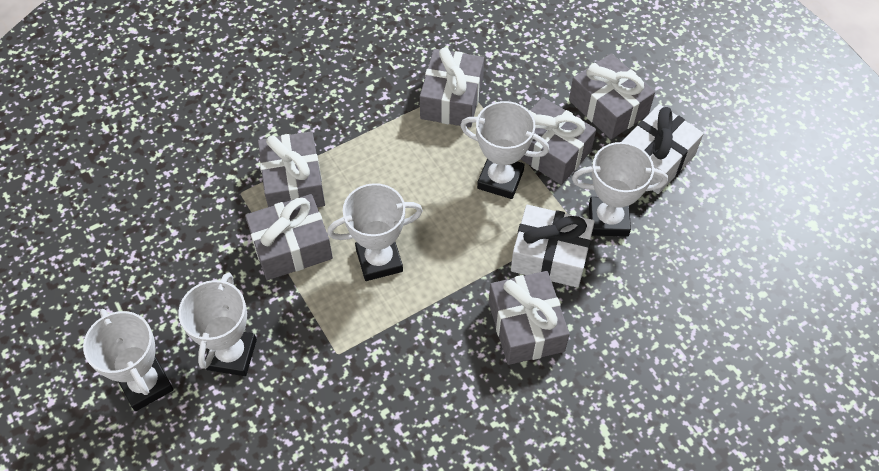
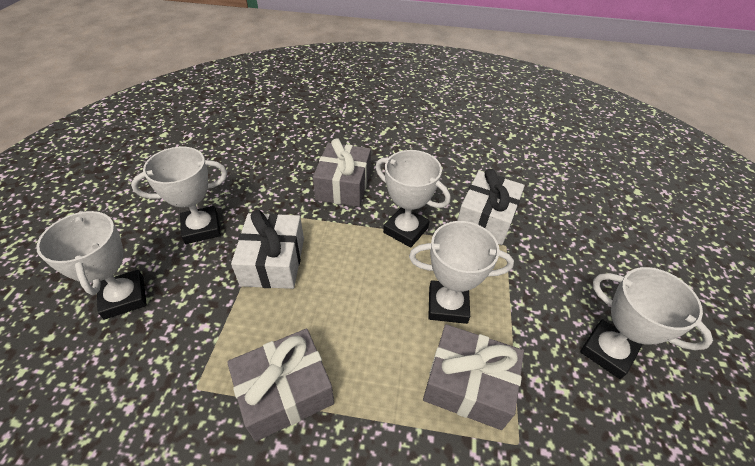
grey gift: 6 -> 3

